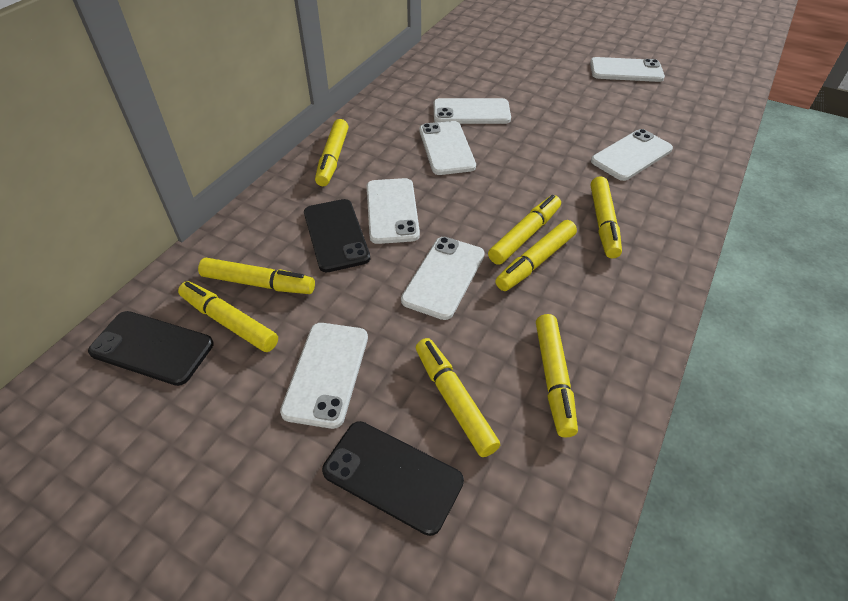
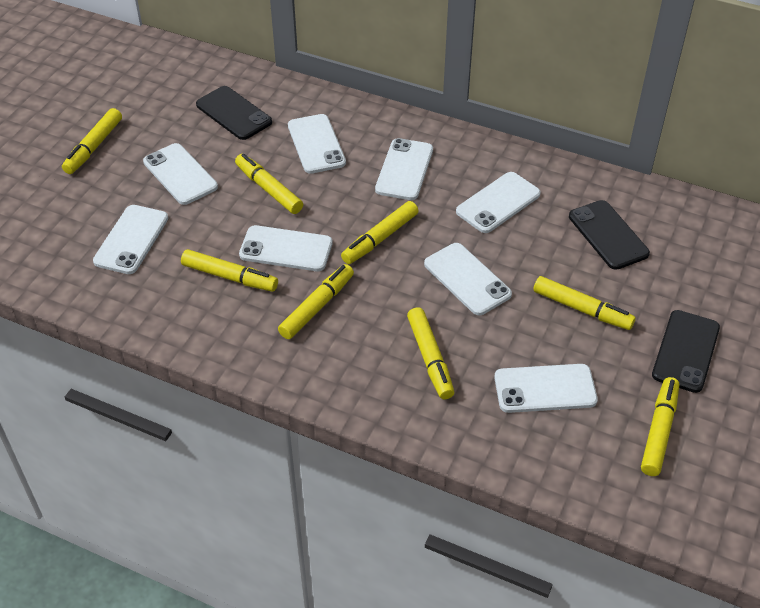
white phone: 7 -> 8

